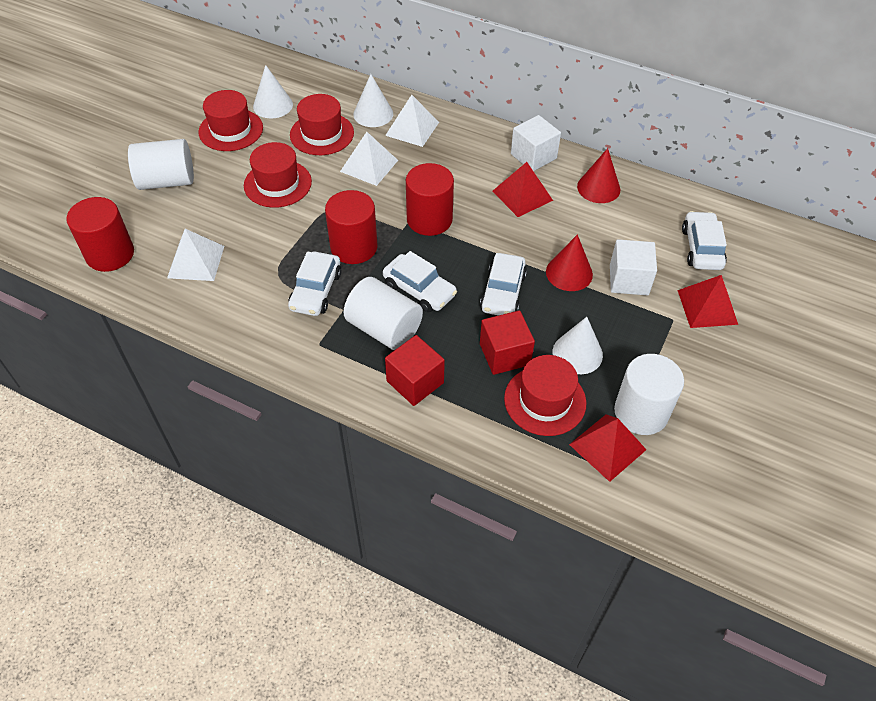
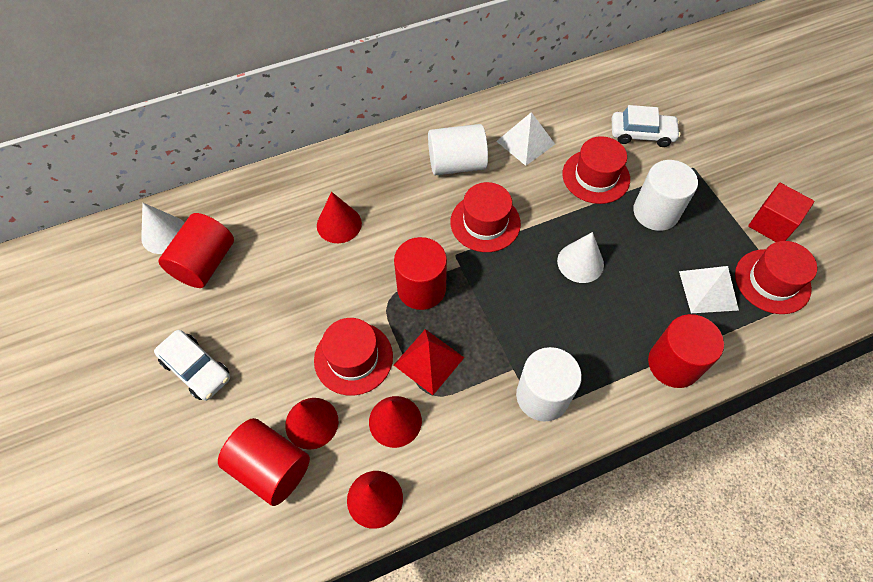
red cone: 2 -> 4
red cube: 2 -> 1
red cylinder: 3 -> 4
red pyramid: 3 -> 1
white car: 4 -> 2
white cone: 3 -> 2
white cube: 2 -> 0
white pyramid: 3 -> 2

